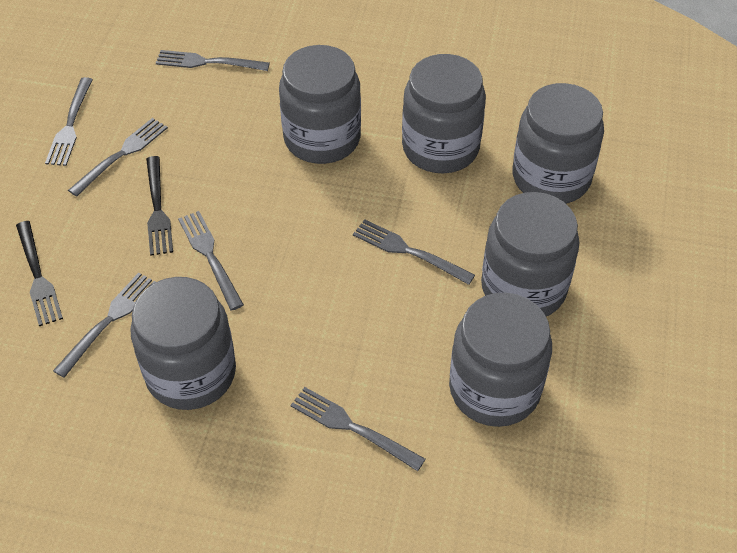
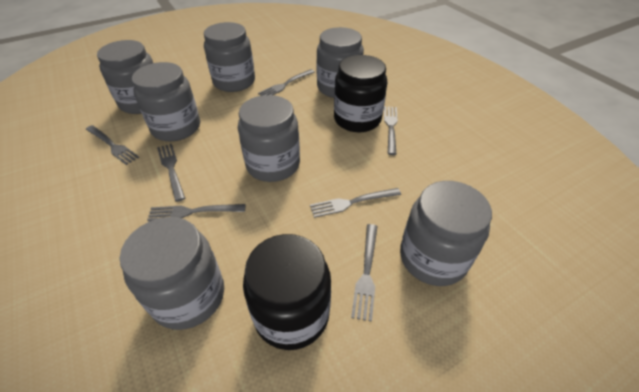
black fork: 2 -> 0
black jar: 0 -> 2
grey jar: 6 -> 7

